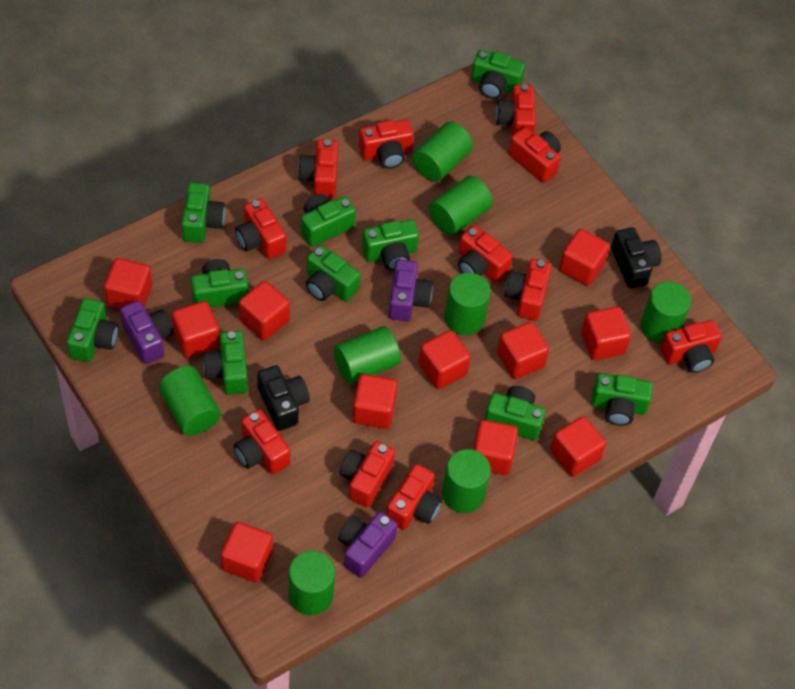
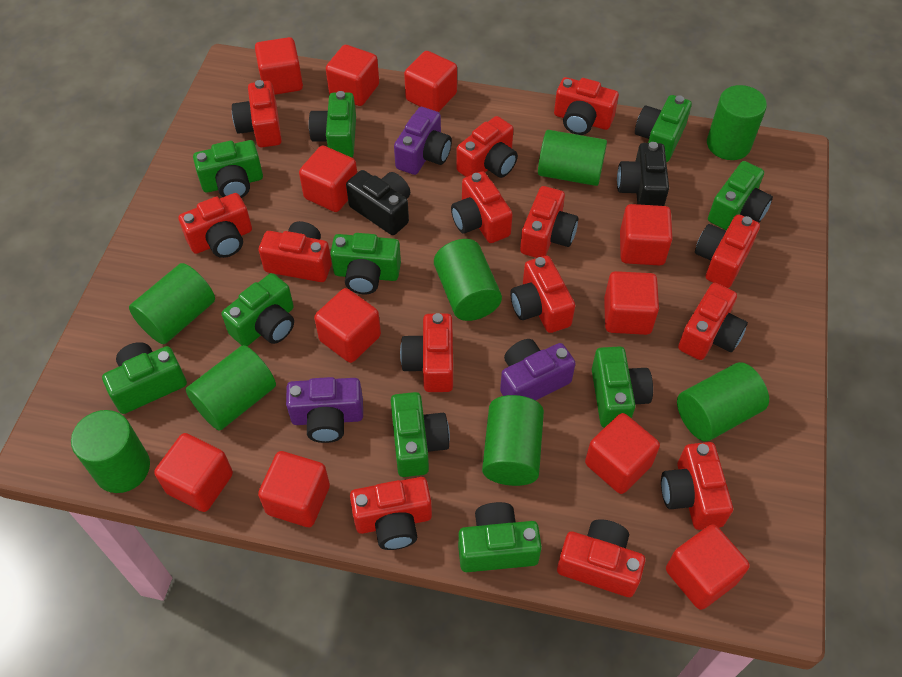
red camera: 11 -> 14

